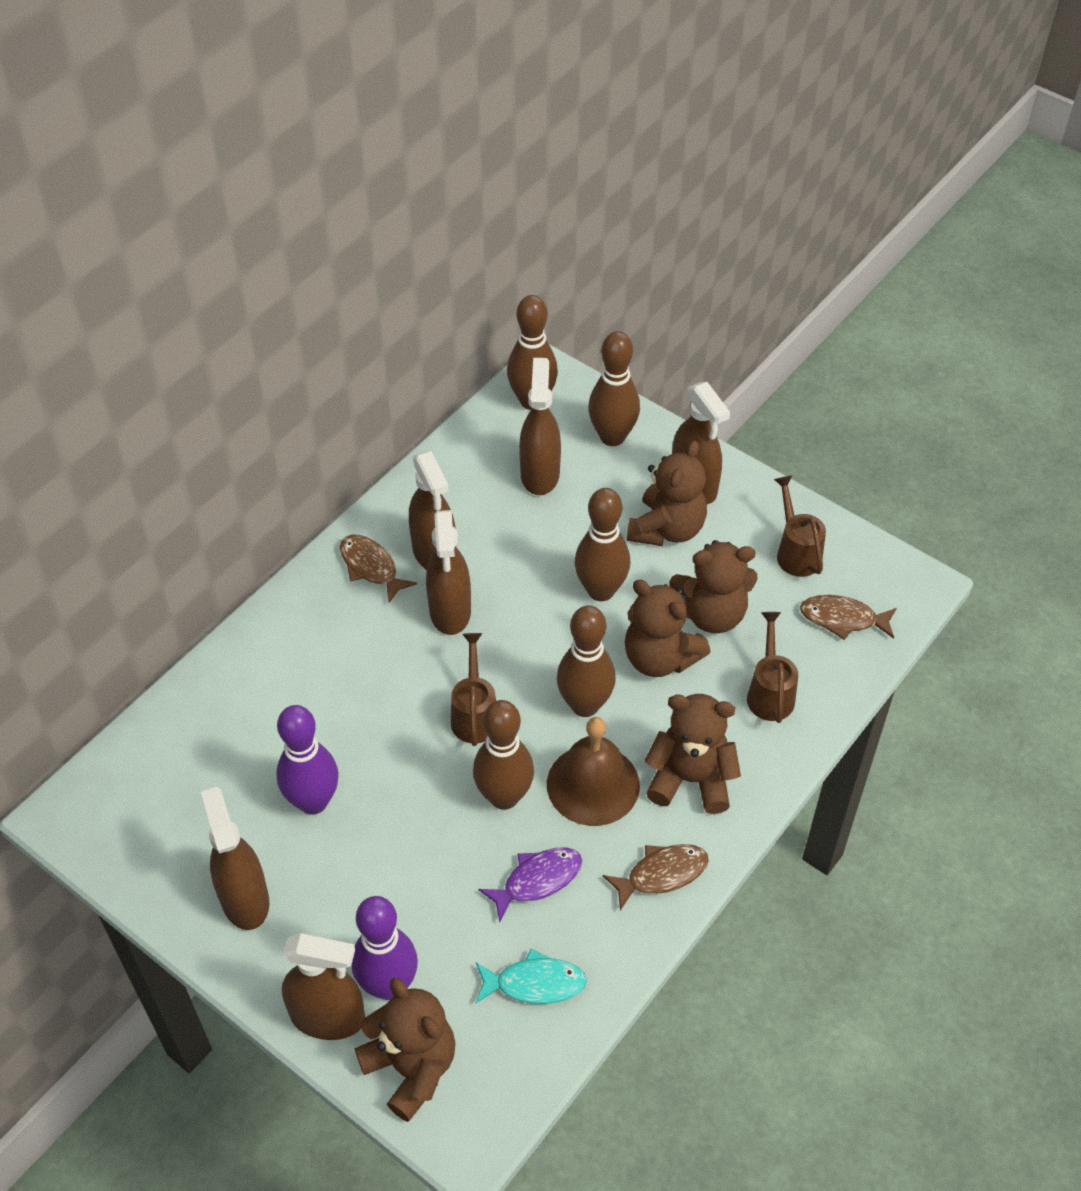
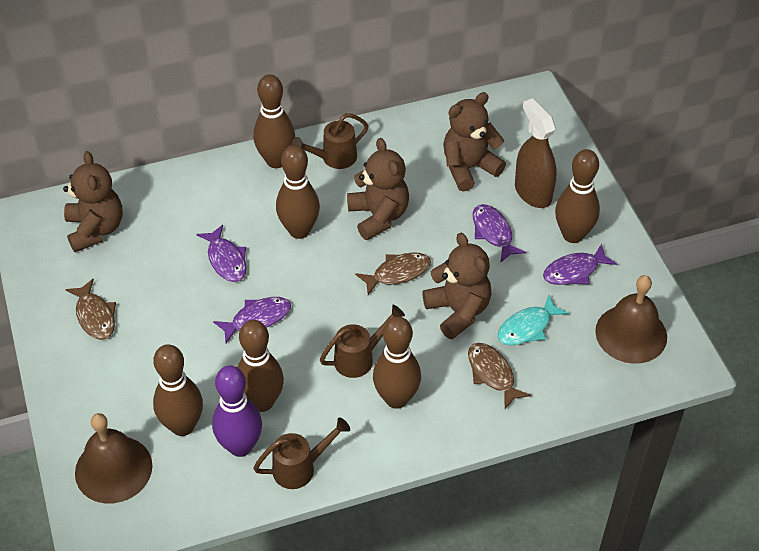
brown bell: 1 -> 2
brown bowling pin: 5 -> 6
brown spray bottle: 6 -> 1
brown teddy bear: 5 -> 4
purple bowling pin: 2 -> 1
purple fish: 1 -> 4

